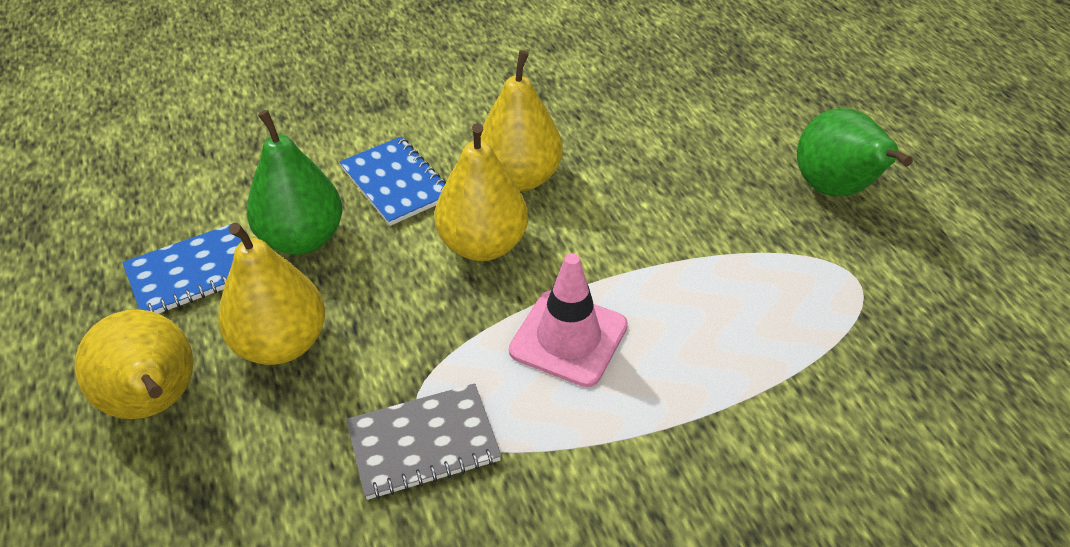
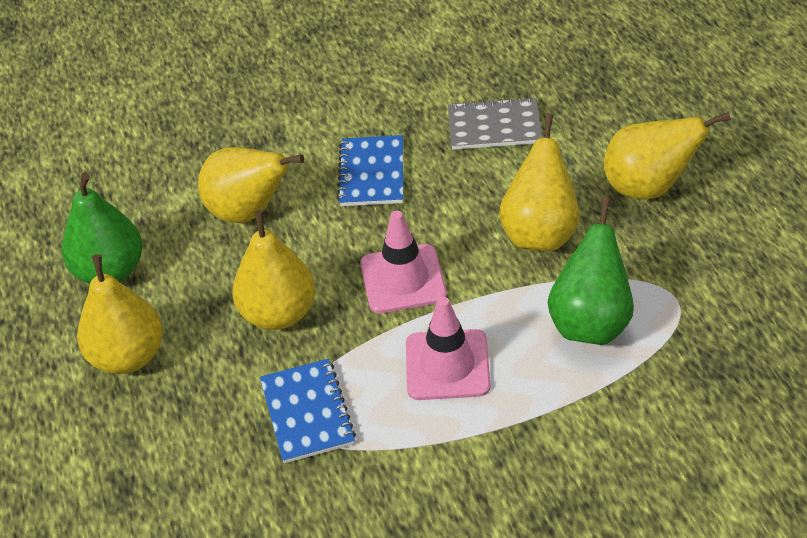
pink traffic cone: 1 -> 2
yellow pear: 4 -> 5

